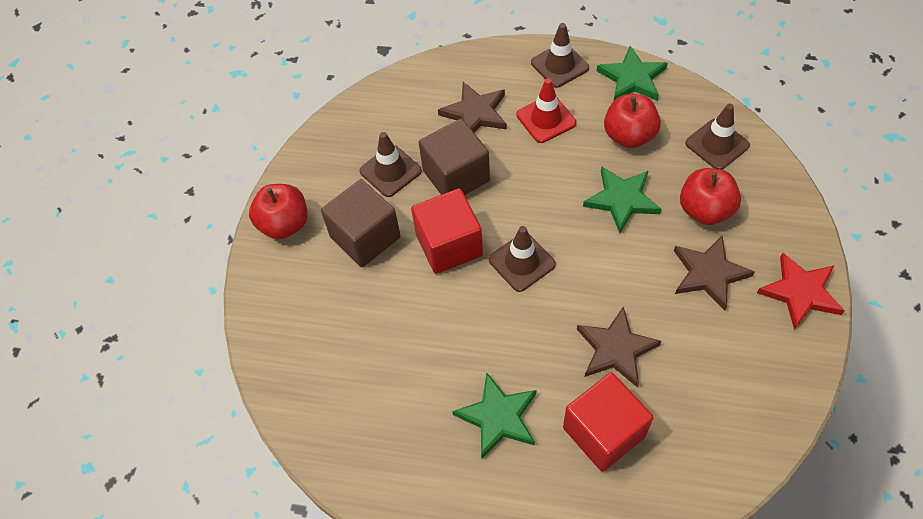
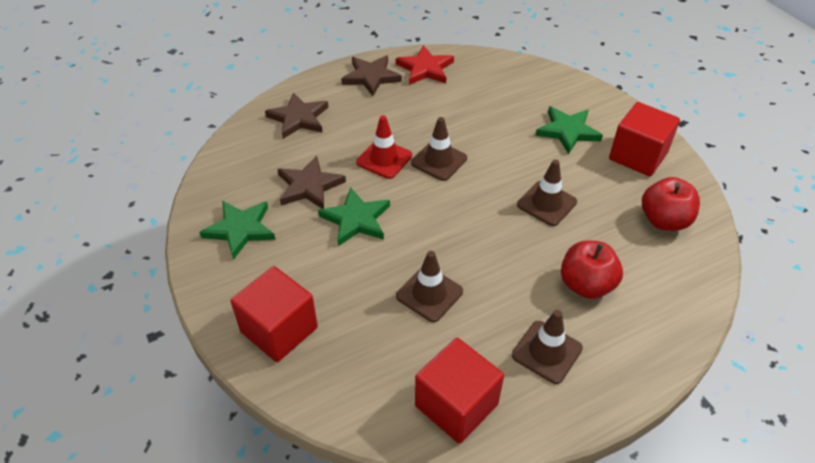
brown cube: 2 -> 0
red apple: 3 -> 2
red cube: 2 -> 3

